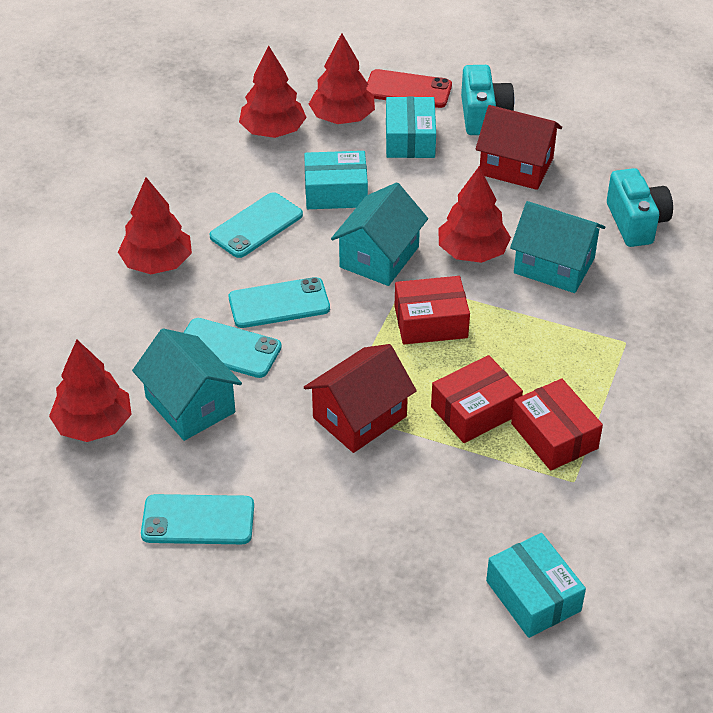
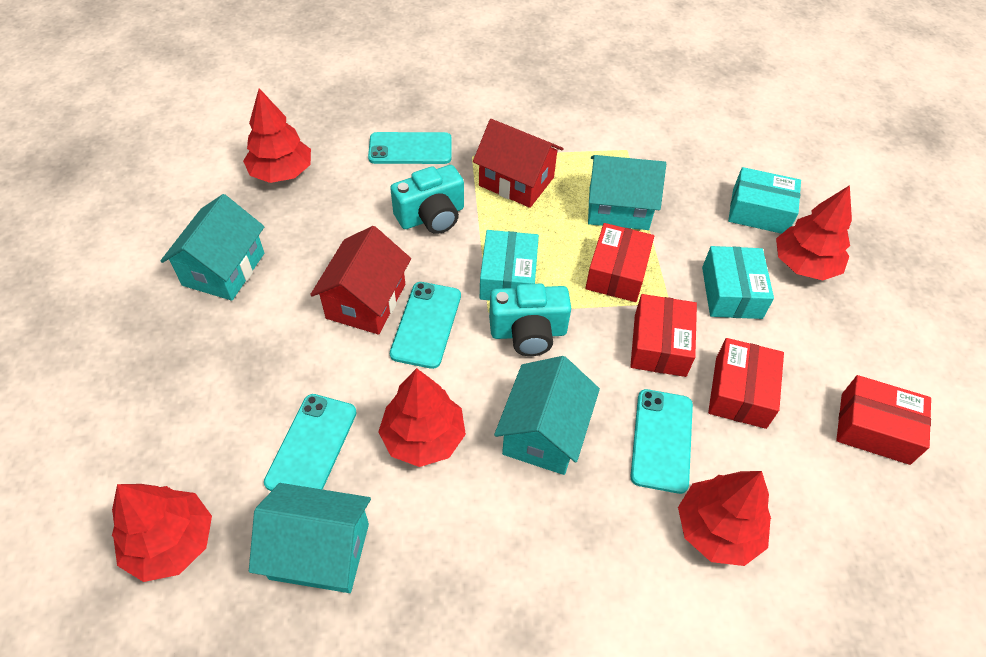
red box: 3 -> 4
red phone: 1 -> 0
turquoise house: 3 -> 4

